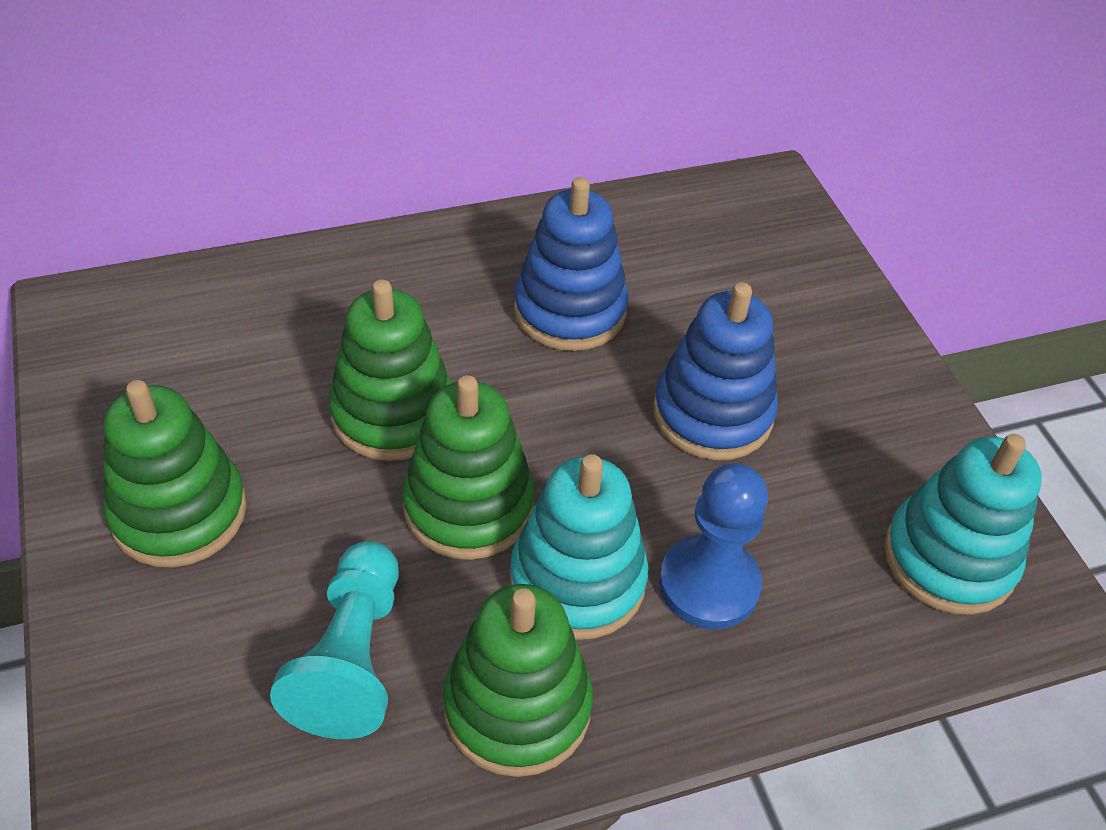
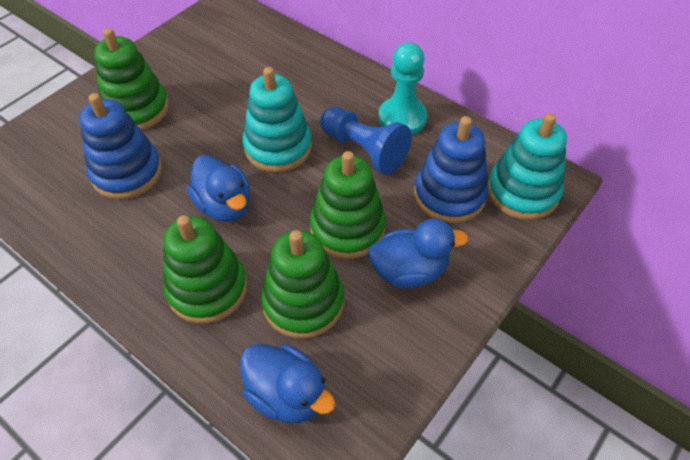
blue duck: 0 -> 3

